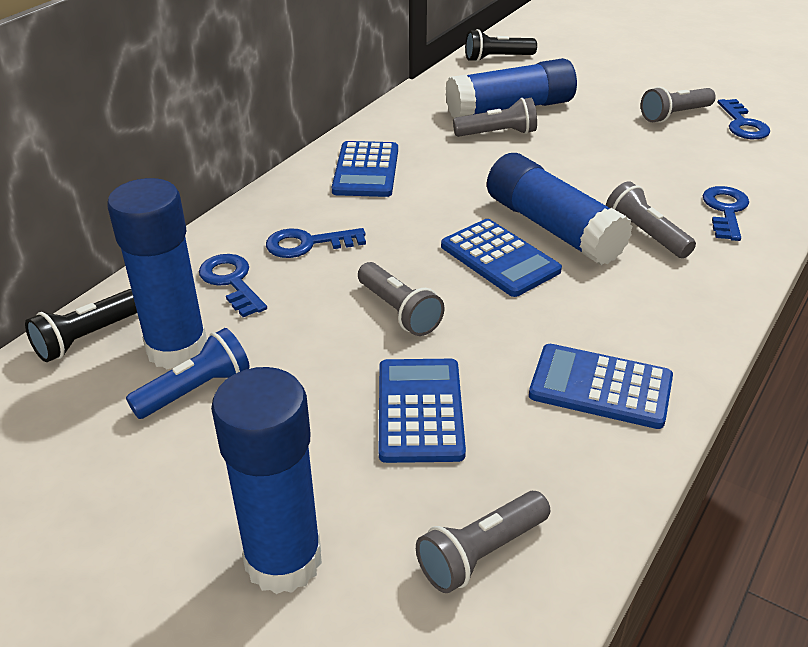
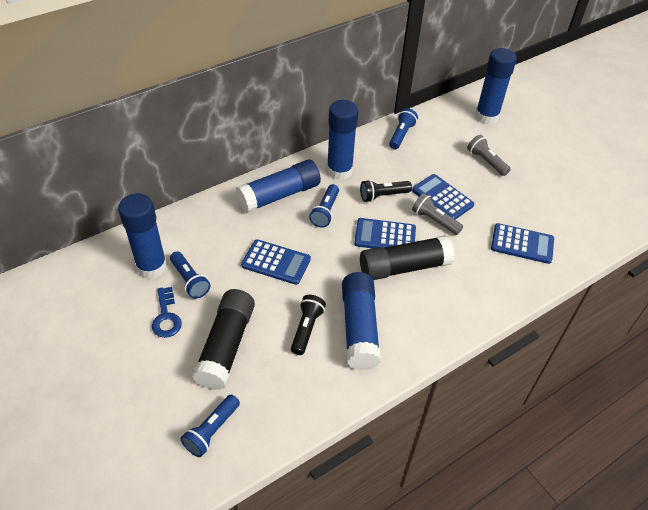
black glue stick: 0 -> 2
blue flashlight: 1 -> 4
blue glue stick: 4 -> 5
blue key: 4 -> 1
grey flashlight: 5 -> 2

